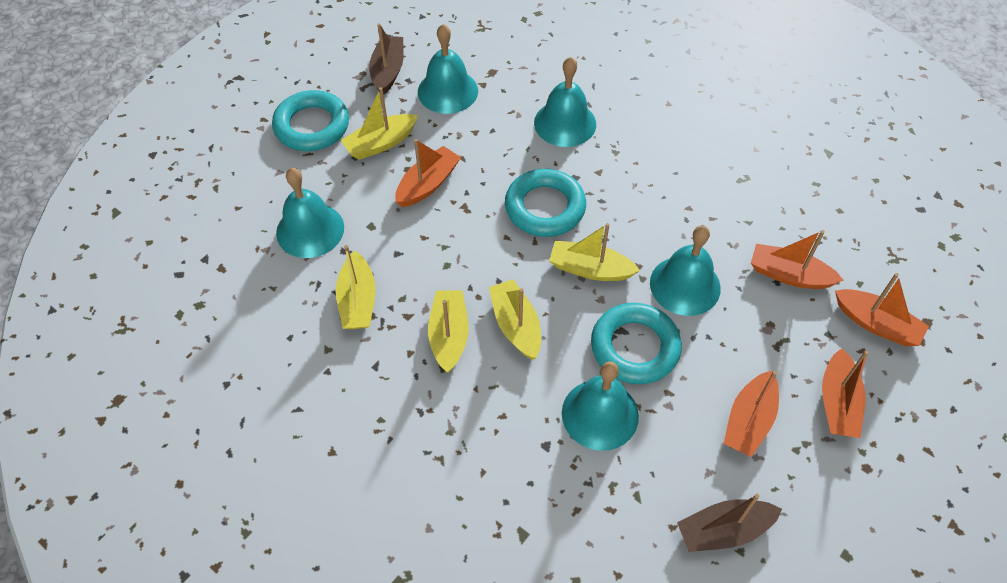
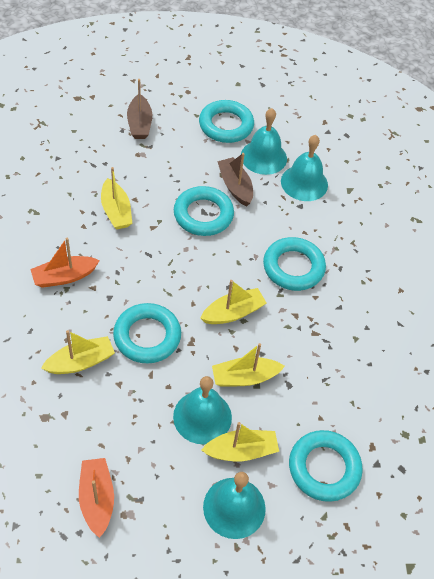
orange boat: 5 -> 2
turquoise bell: 5 -> 4
turquoise ring: 3 -> 5

